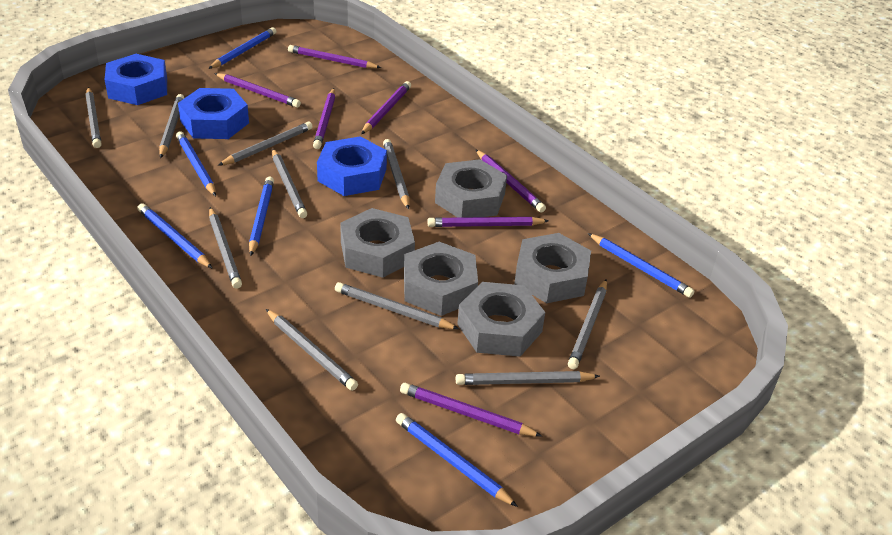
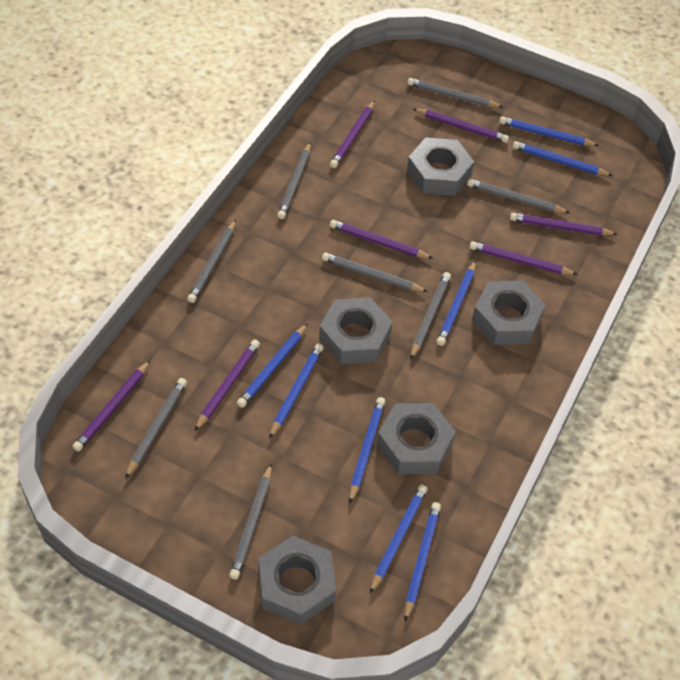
blue nut: 3 -> 0
blue pencil: 6 -> 8
grey pencil: 10 -> 8

